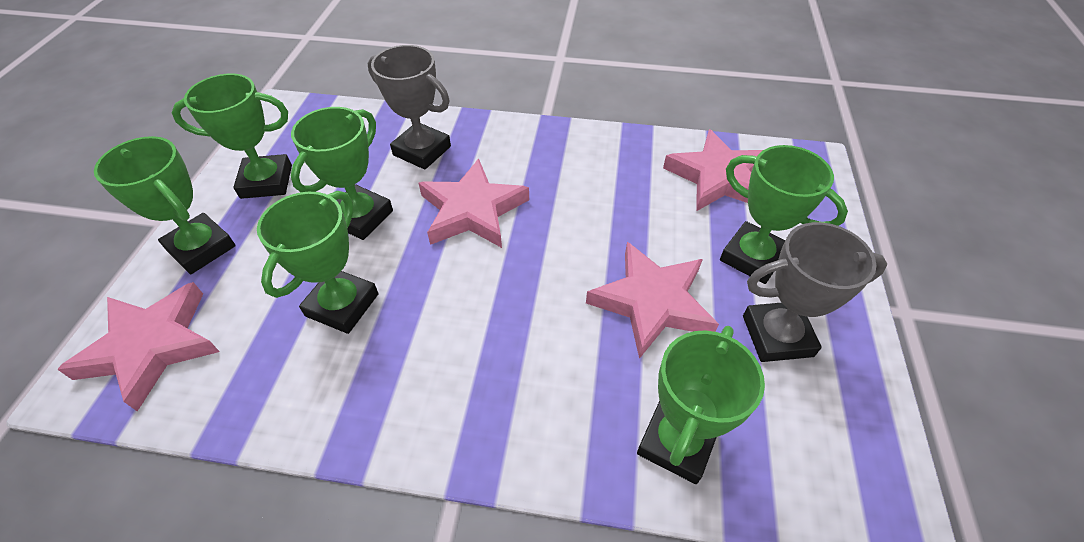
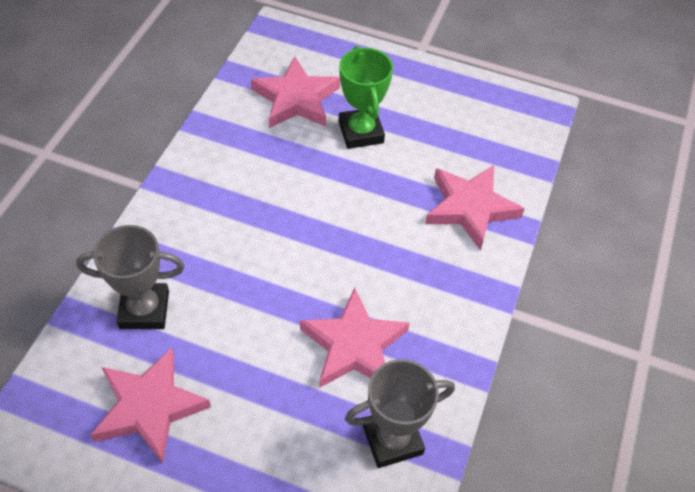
green trophy: 6 -> 1

